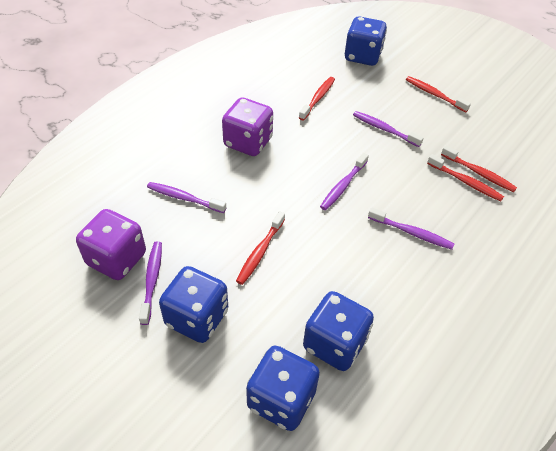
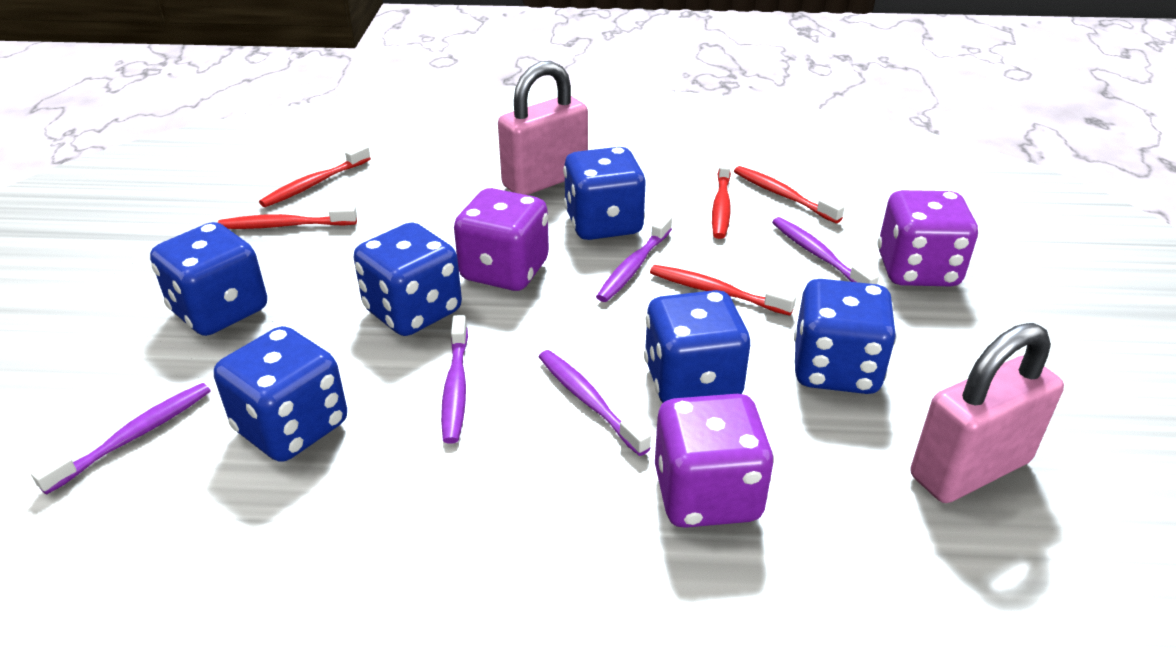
blue dice: 4 -> 6
pink padlock: 0 -> 2
purple dice: 2 -> 3

